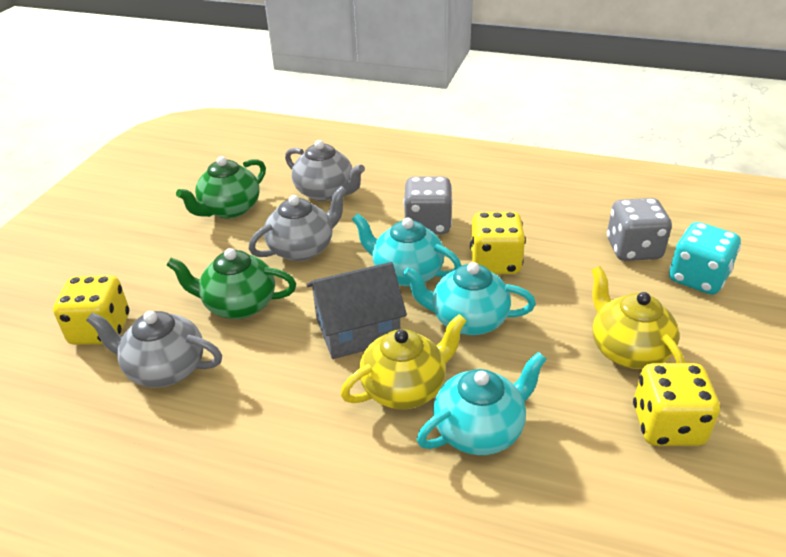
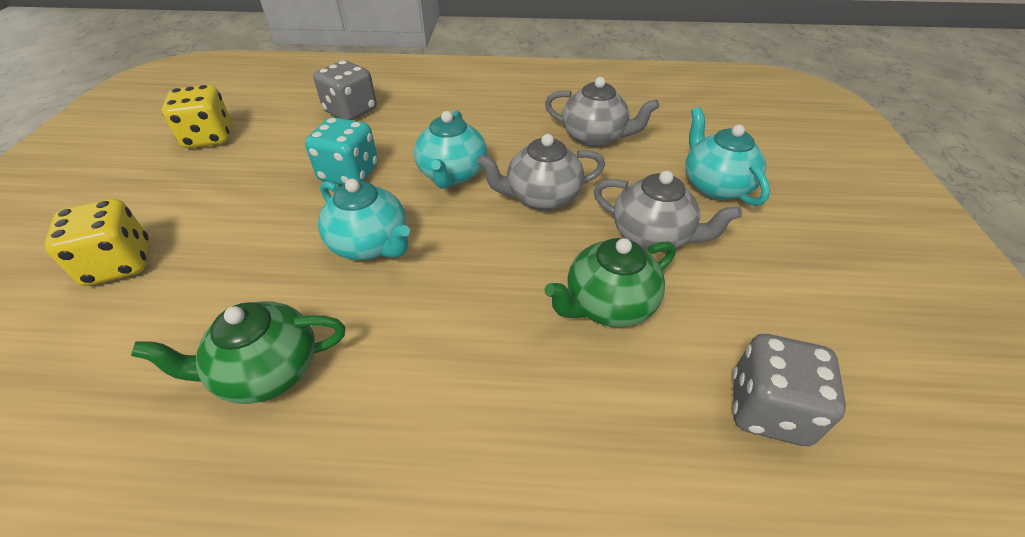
grey house: 1 -> 0
yellow dice: 3 -> 2
yellow teapot: 2 -> 0

